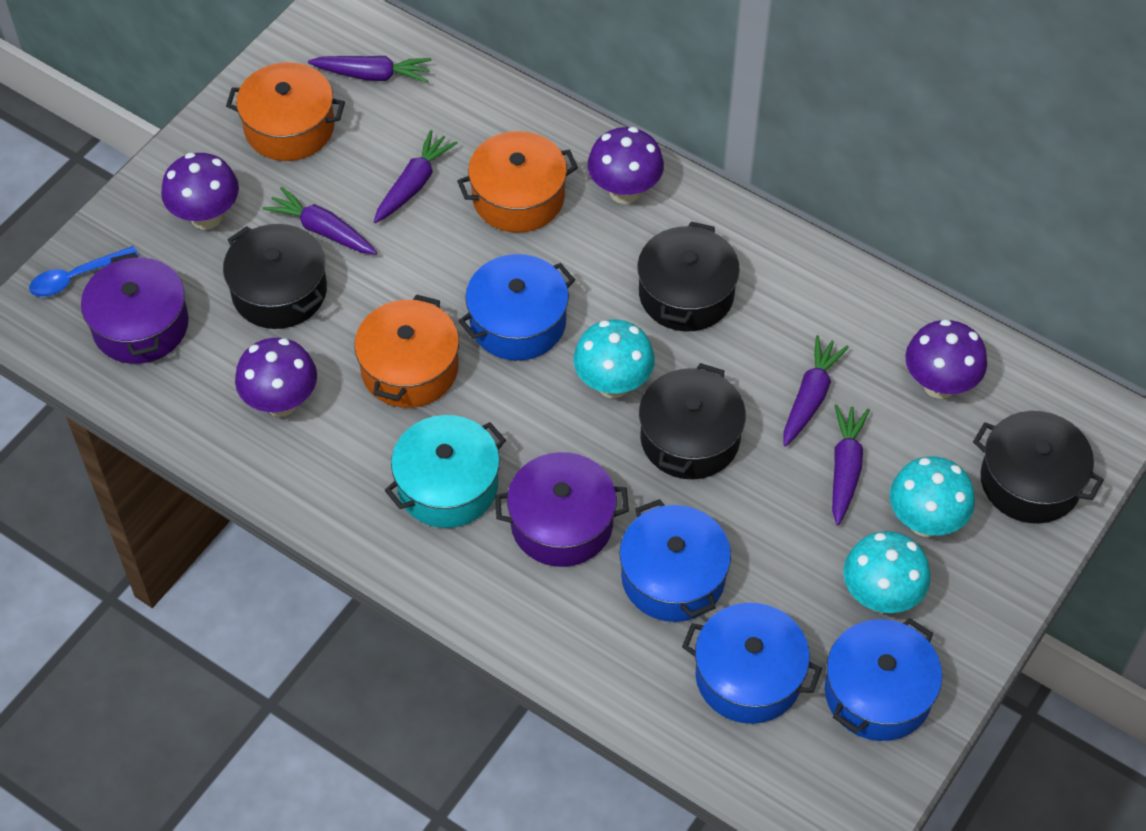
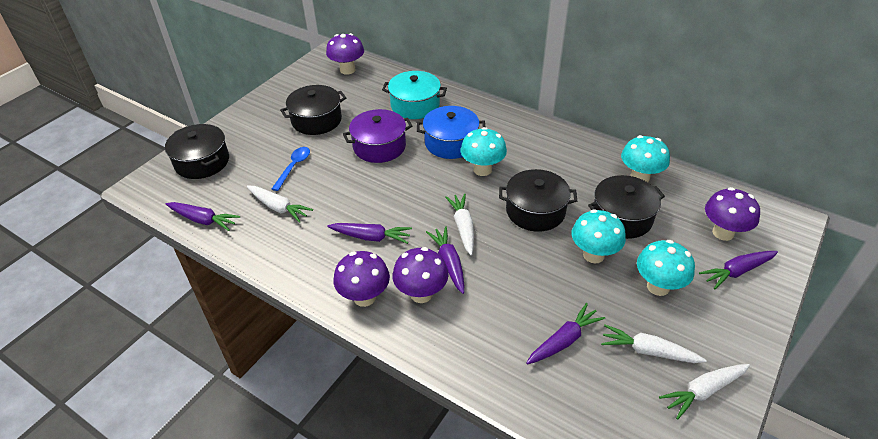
blue pot: 4 -> 1
orange pot: 3 -> 0
purple pot: 2 -> 1
turquoise mushroom: 3 -> 4
white carrot: 0 -> 4

